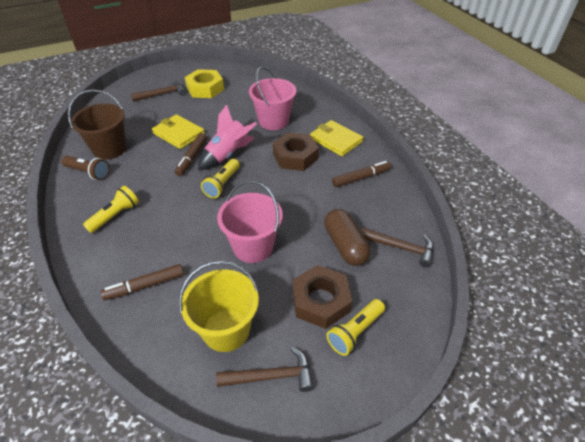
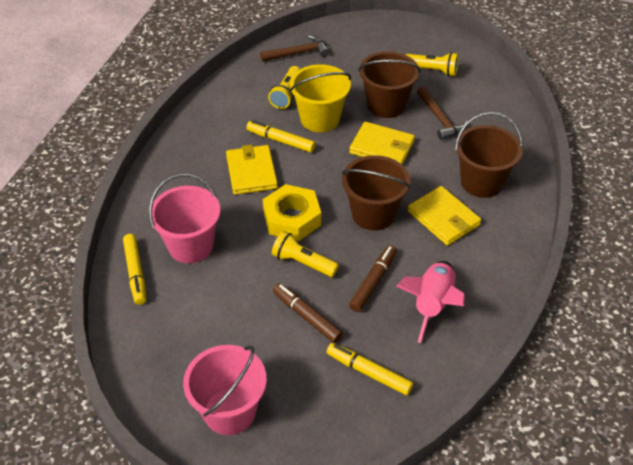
brown bucket: 1 -> 3
brown capsule: 1 -> 0
brown flashlight: 1 -> 0
brown hammer: 3 -> 2
brown marker: 3 -> 2
brown nut: 2 -> 0
yellow marker: 0 -> 3
yellow wallet: 2 -> 3

